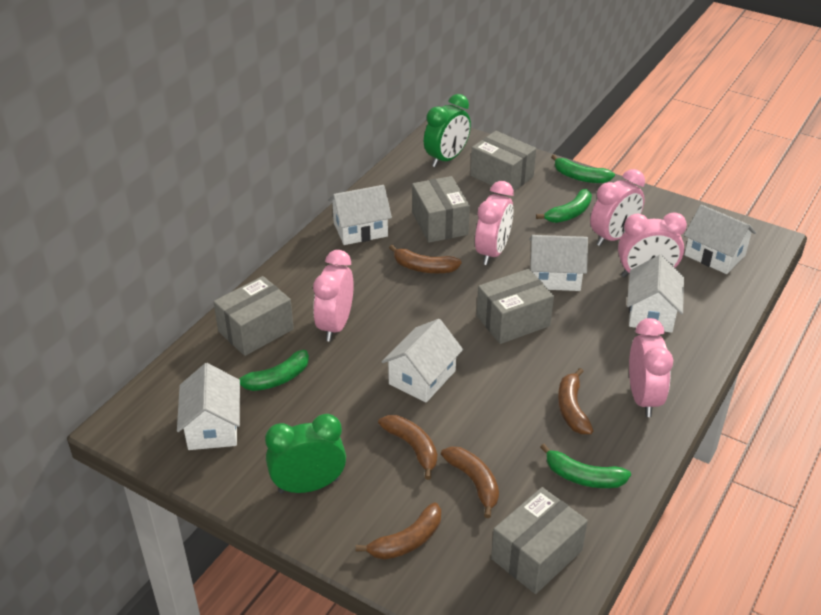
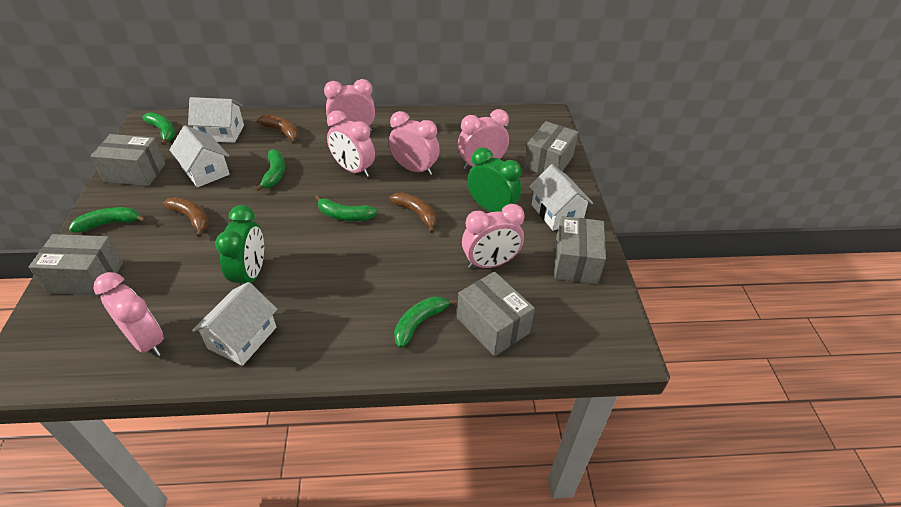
brown banana: 5 -> 3
green banana: 4 -> 5
pink clock: 5 -> 6
white house: 6 -> 4

